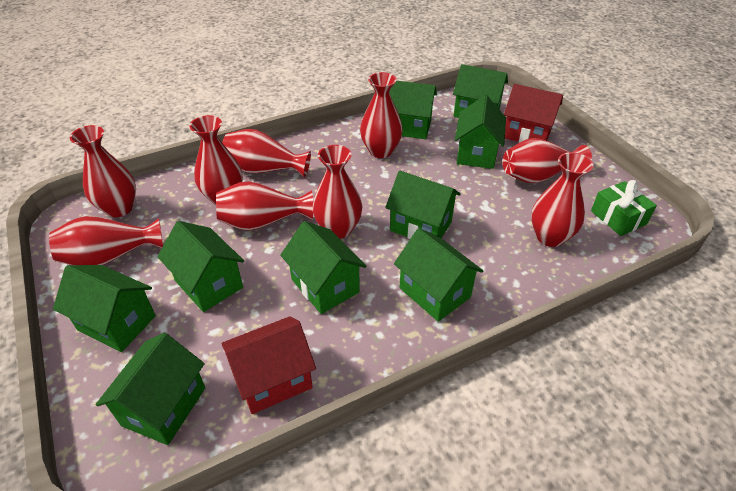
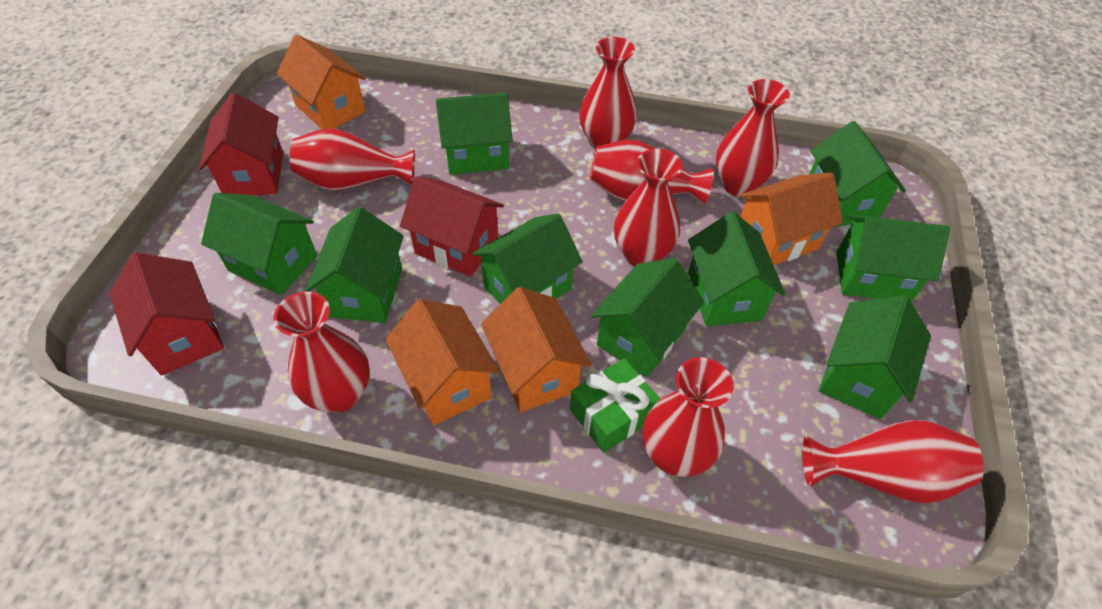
orange house: 0 -> 4
red house: 2 -> 3
red vase: 9 -> 8

